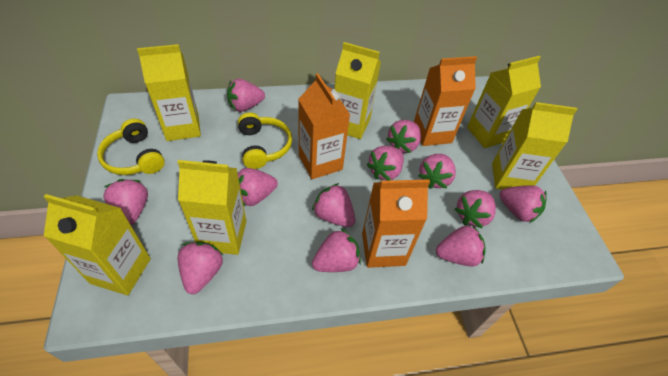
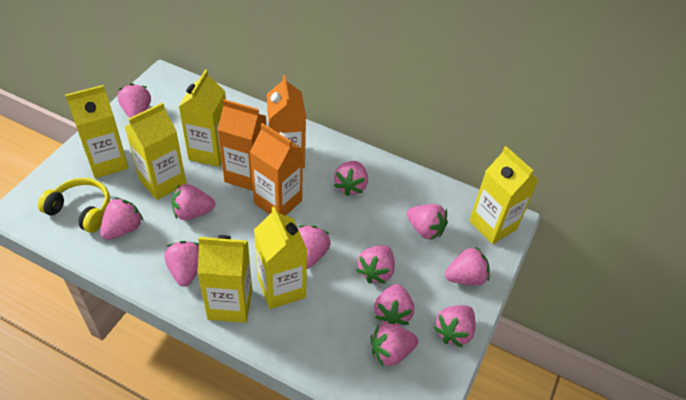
yellow headphones: 2 -> 1

